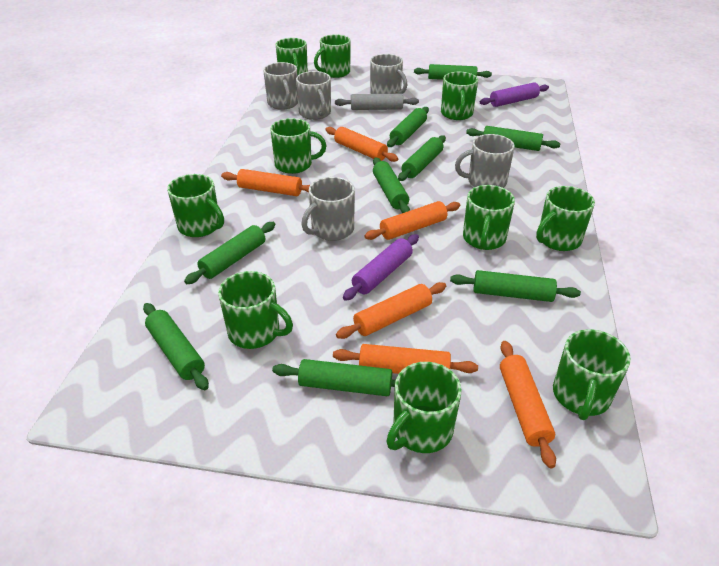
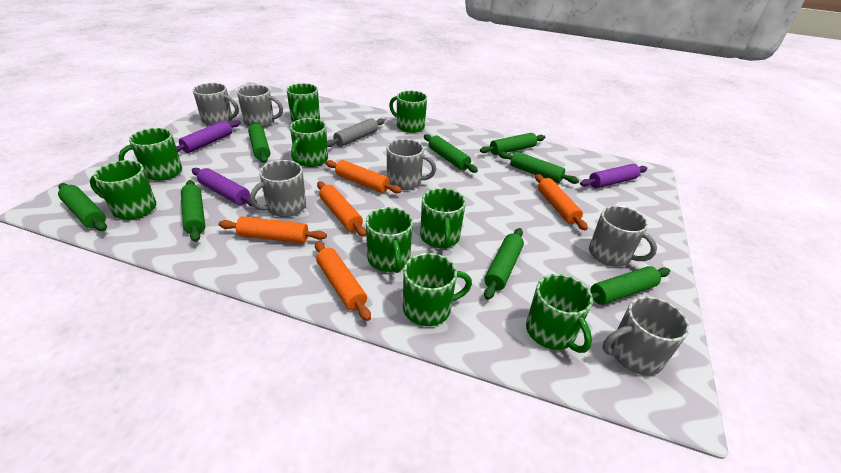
green mug: 10 -> 9
green rolling pin: 9 -> 8
grey mug: 5 -> 6
orange rolling pin: 6 -> 5
purple rolling pin: 2 -> 3

